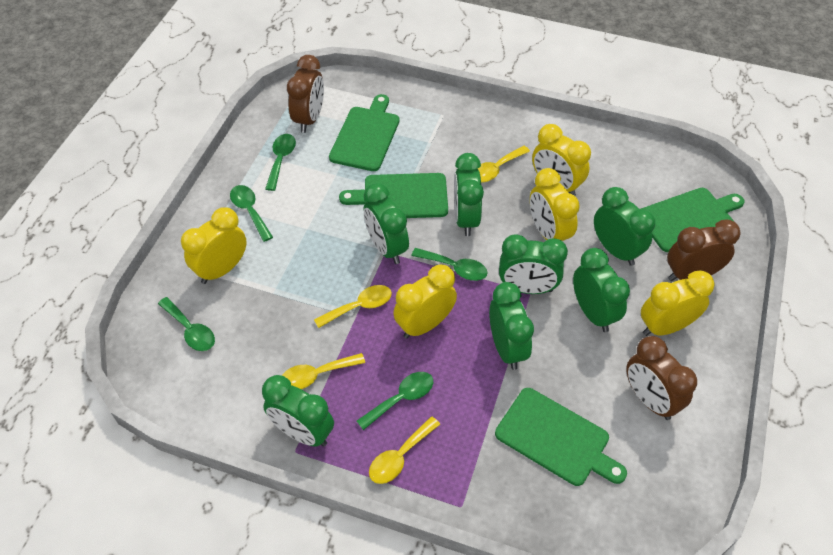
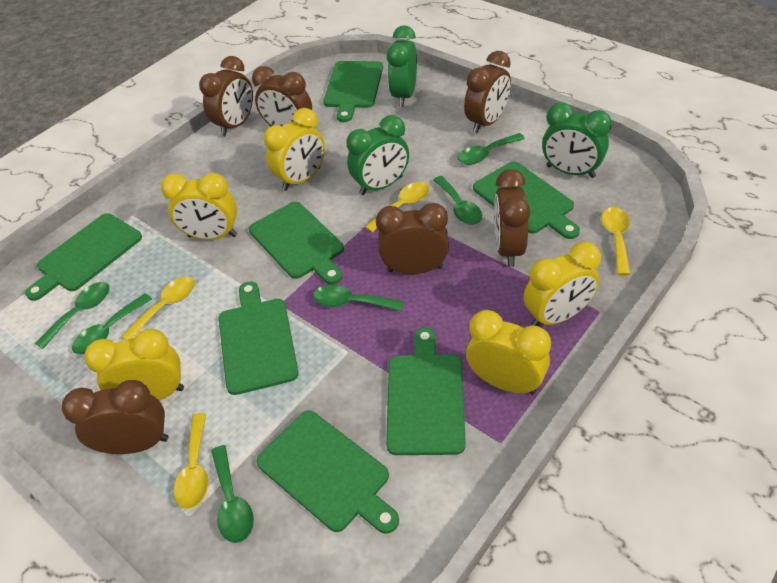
brown clock: 3 -> 6
green clock: 7 -> 3
green cutting board: 4 -> 7
green spoon: 5 -> 6

